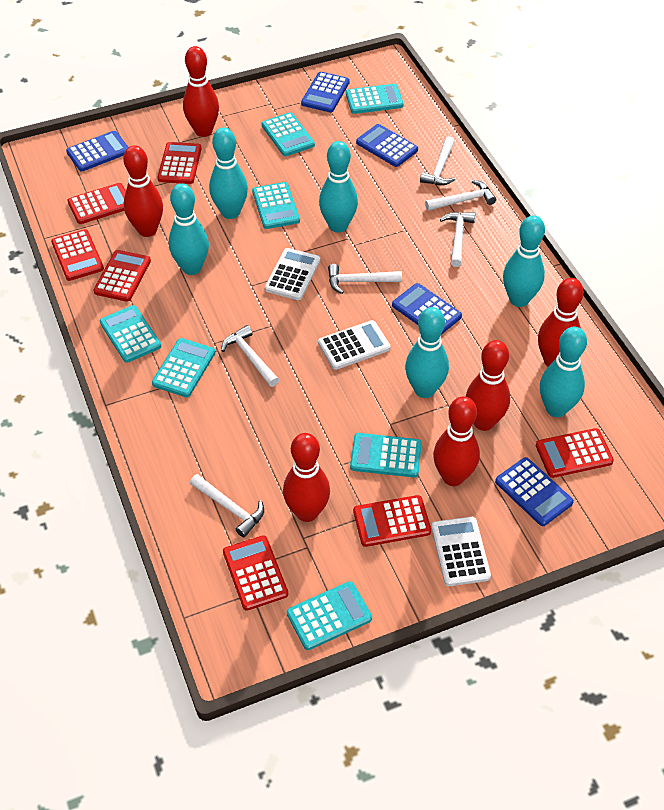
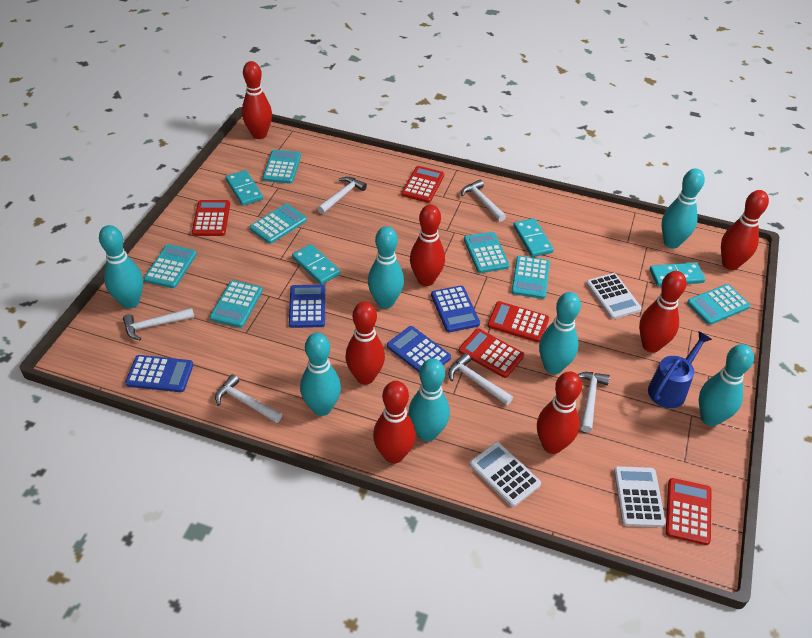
blue calculator: 5 -> 4
blue watering can: 0 -> 1
red bowling pin: 6 -> 7
red calculator: 7 -> 5
turquoise bowling pin: 6 -> 7
turquoise domino: 0 -> 4

